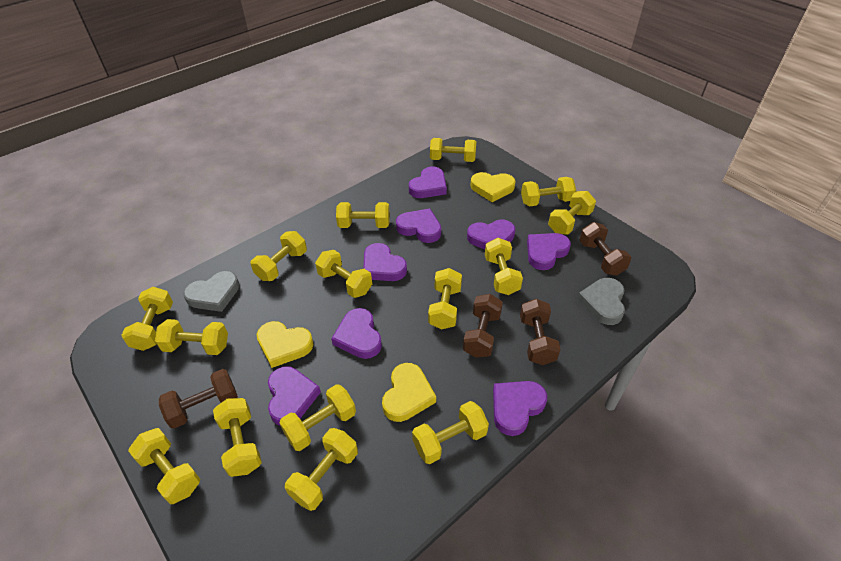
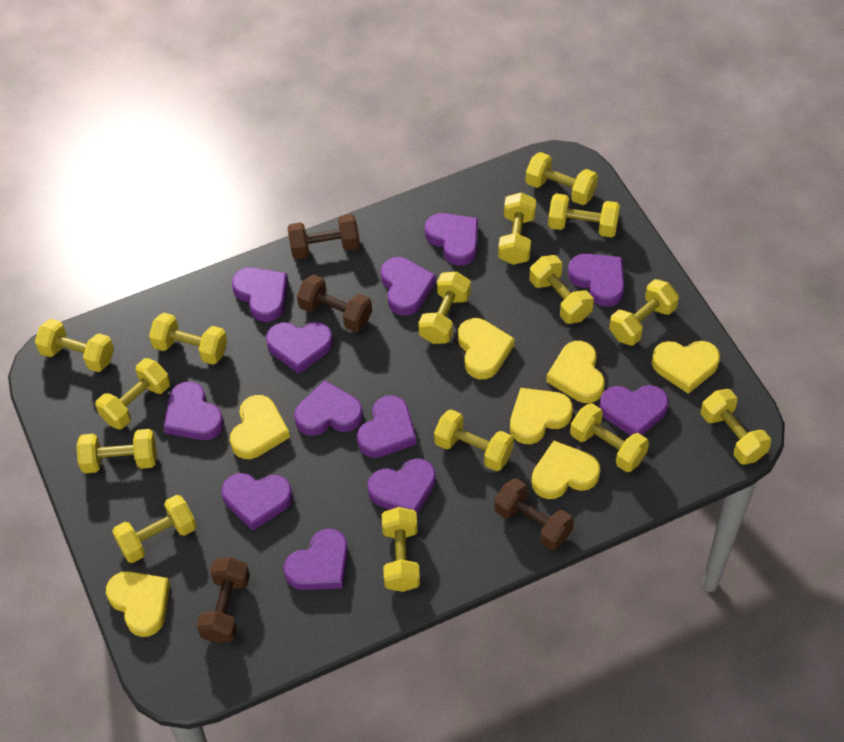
grey heart: 2 -> 0
purple heart: 8 -> 12
yellow heart: 3 -> 7

